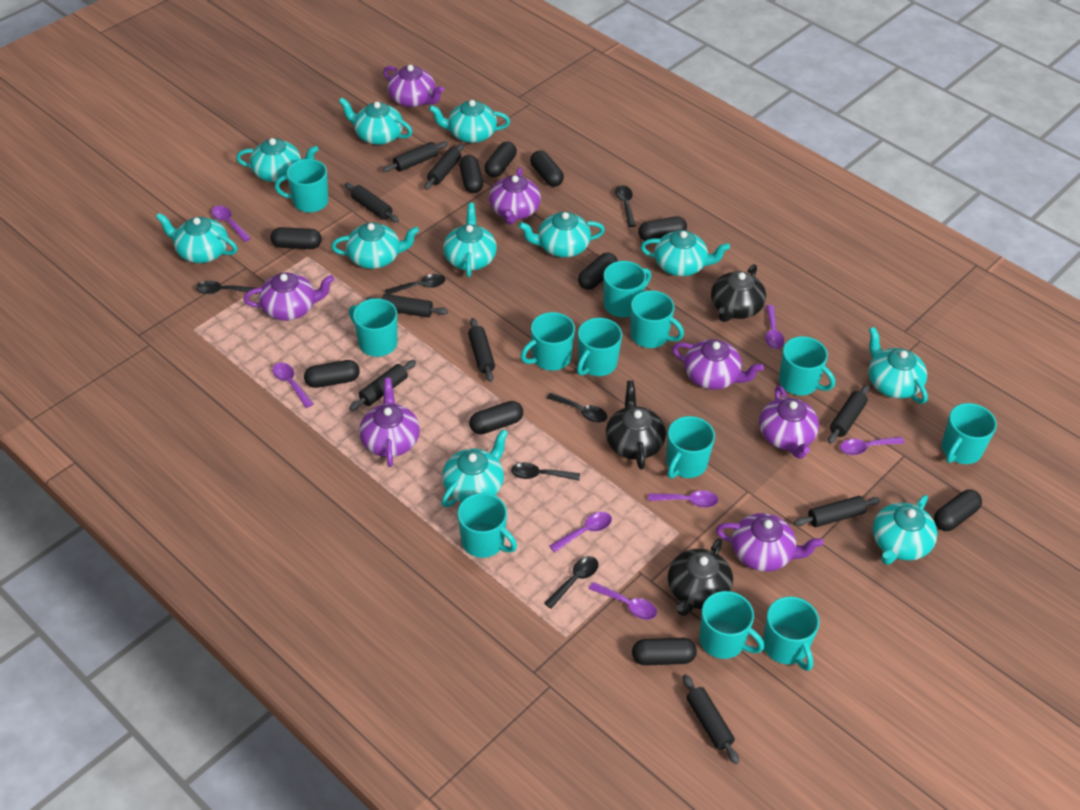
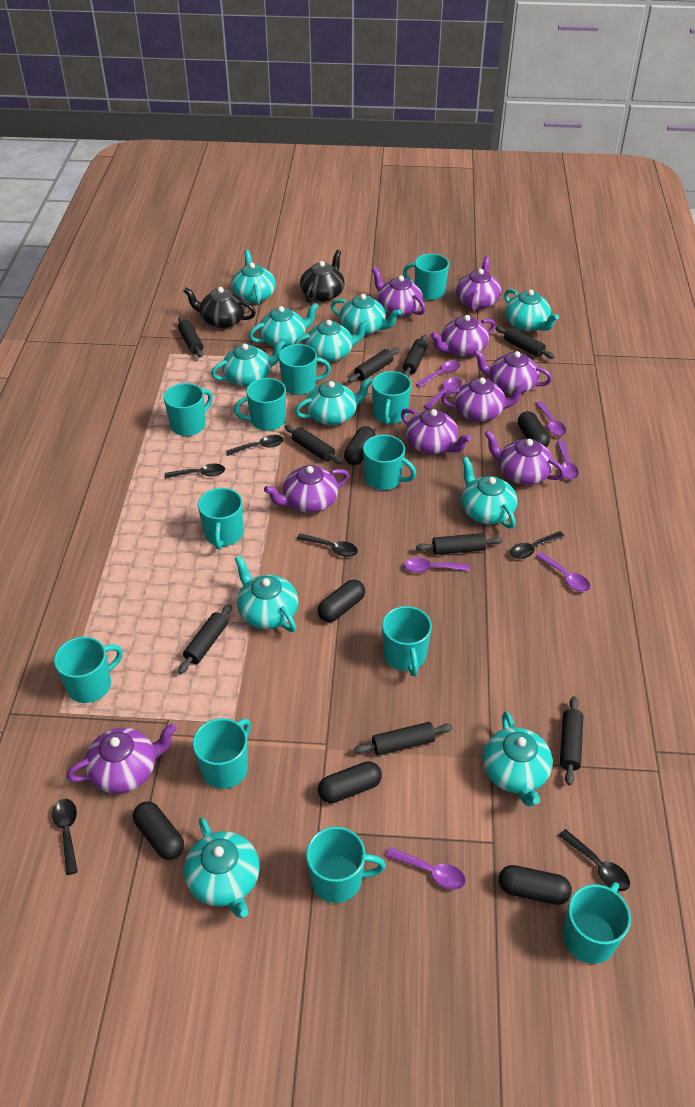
black capsule: 10 -> 6
black teapot: 3 -> 2
purple teapot: 7 -> 9

